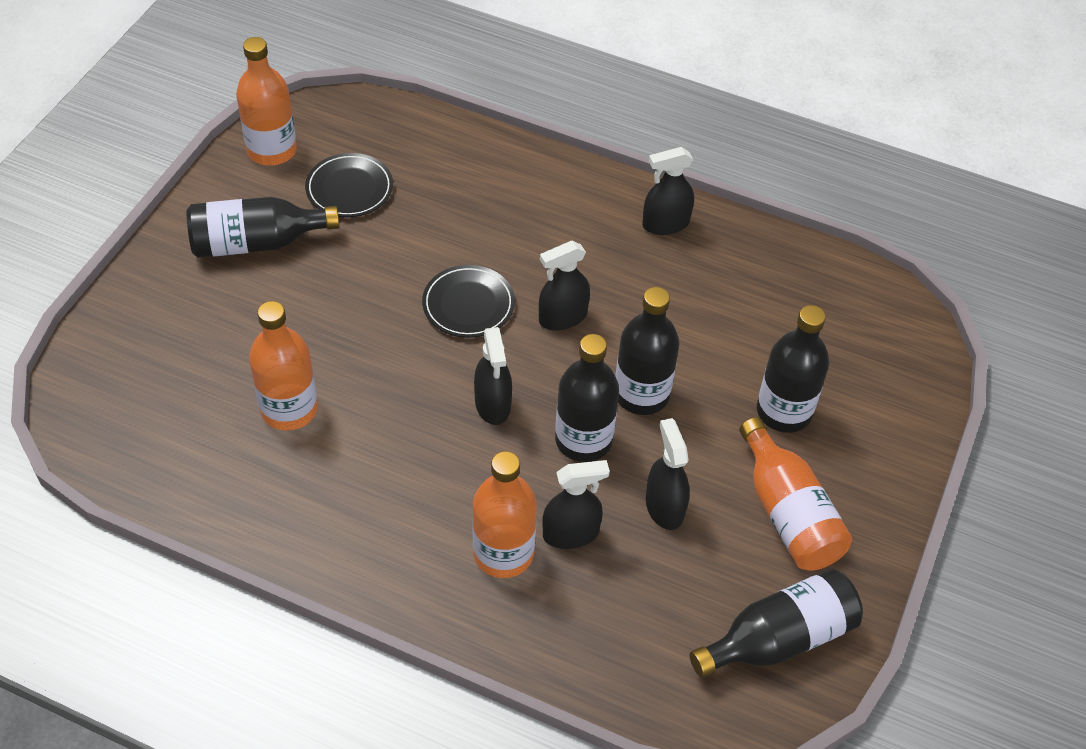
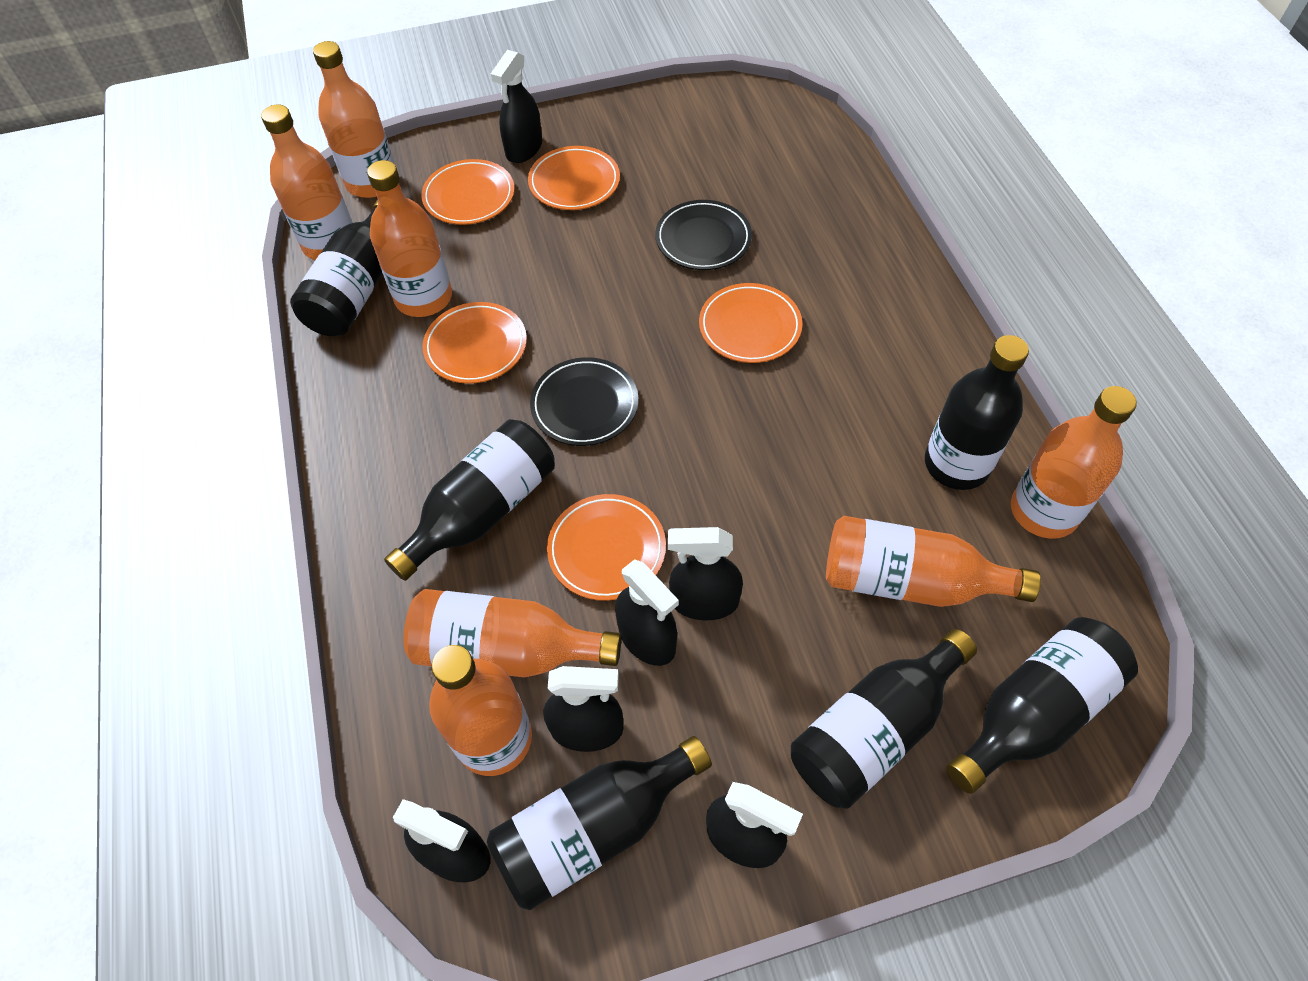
black bottle: 5 -> 6
black spray bottle: 5 -> 6
orange bottle: 4 -> 7
orange plate: 0 -> 5

